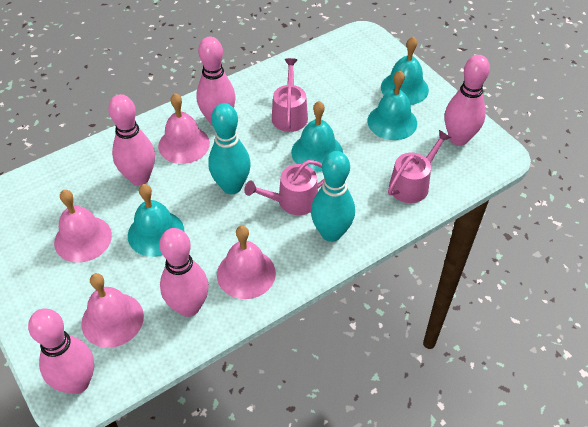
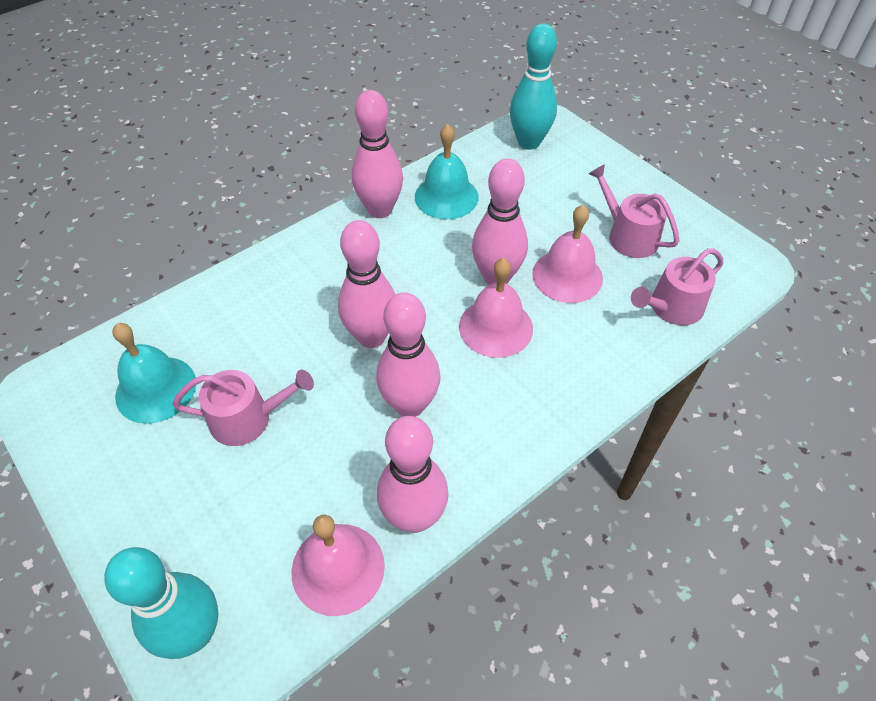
pink bell: 4 -> 3
turquoise bell: 4 -> 2

